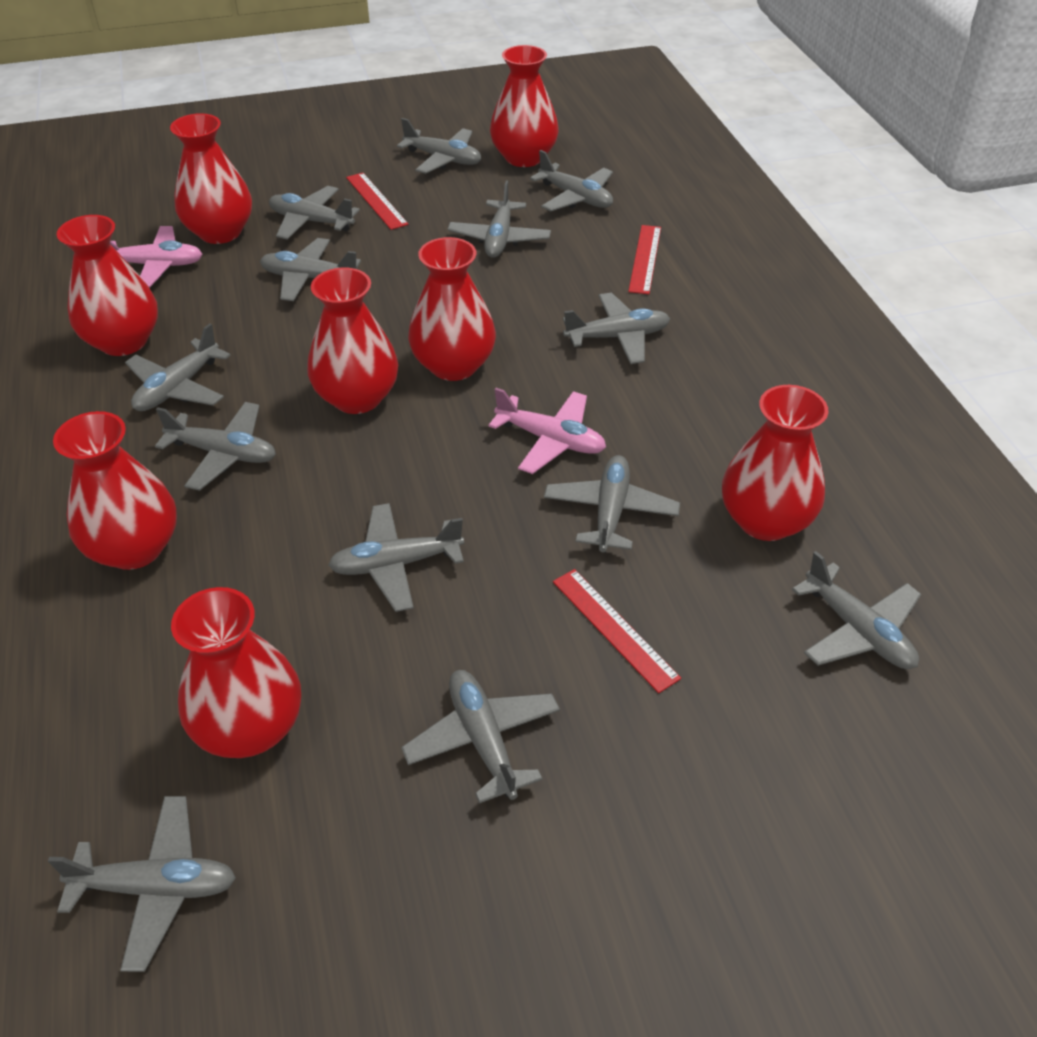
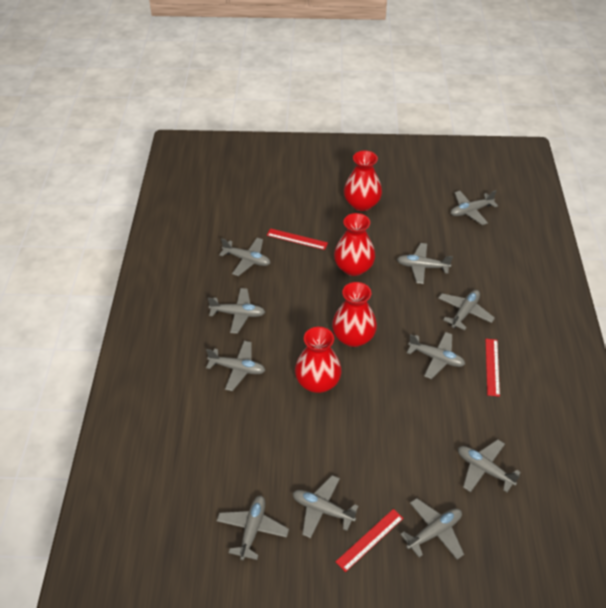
grey plane: 13 -> 11
pink plane: 2 -> 0
red vase: 8 -> 4

